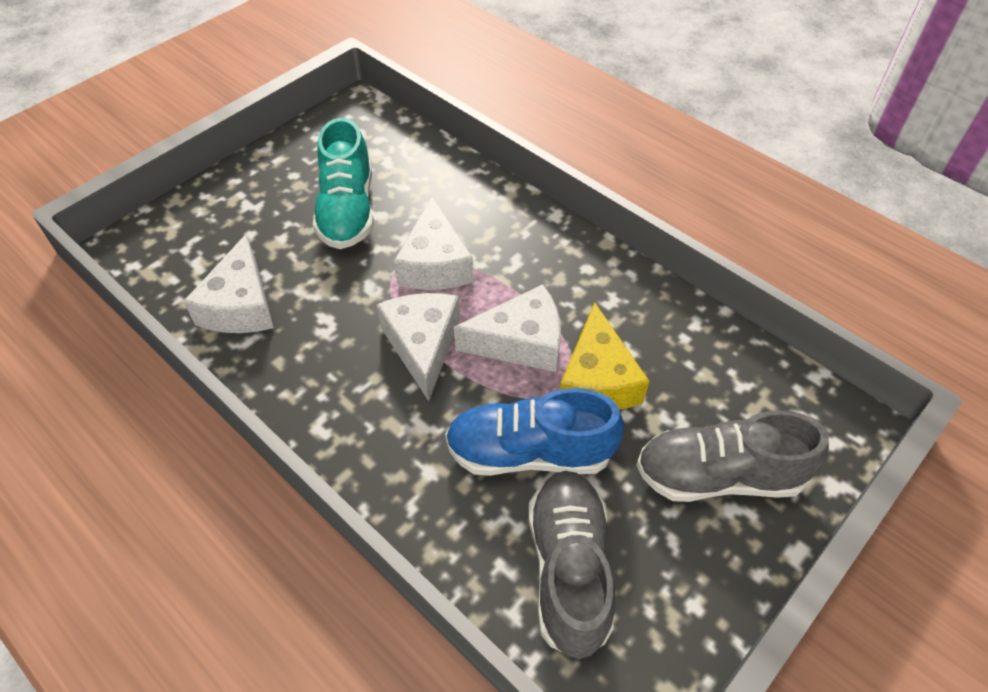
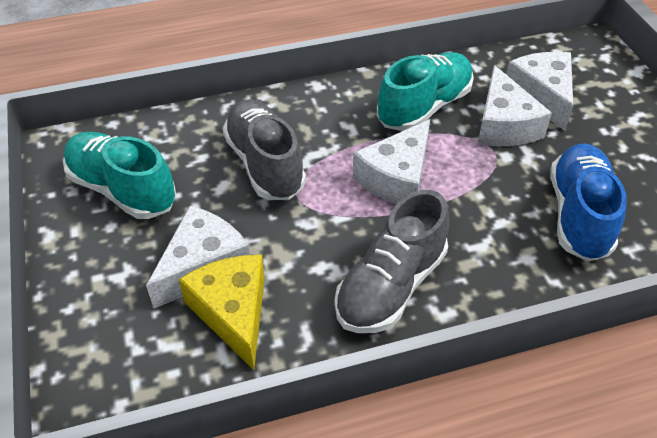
turquoise shoe: 1 -> 2

